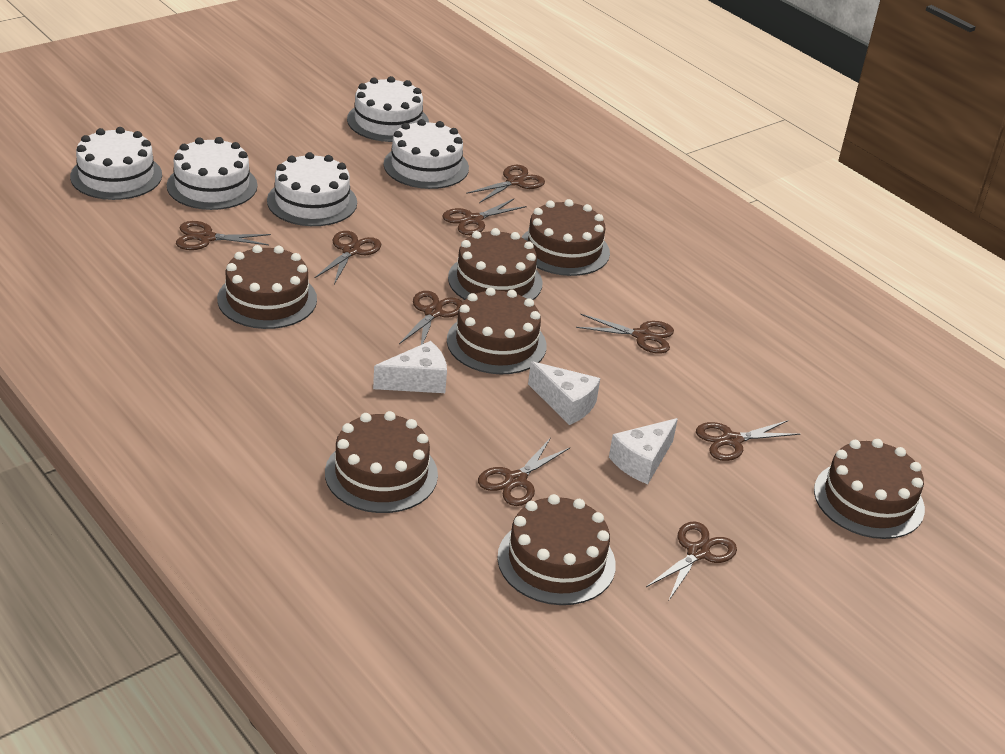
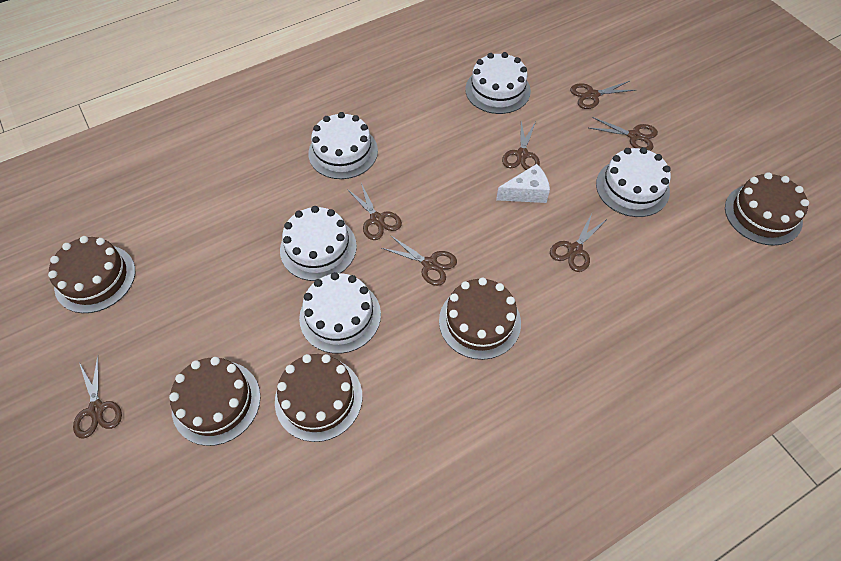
brown cake: 7 -> 5
brown scissors: 9 -> 7
white cheese: 3 -> 1

